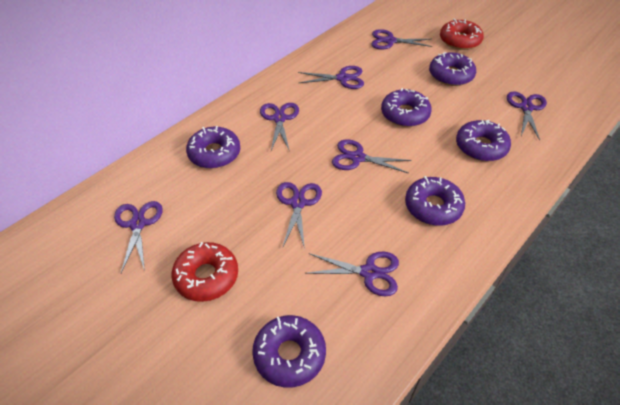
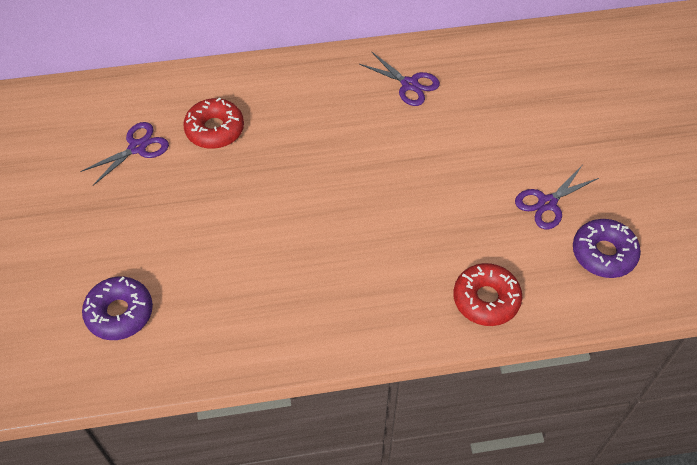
purple donut: 6 -> 2
purple scissors: 8 -> 3

